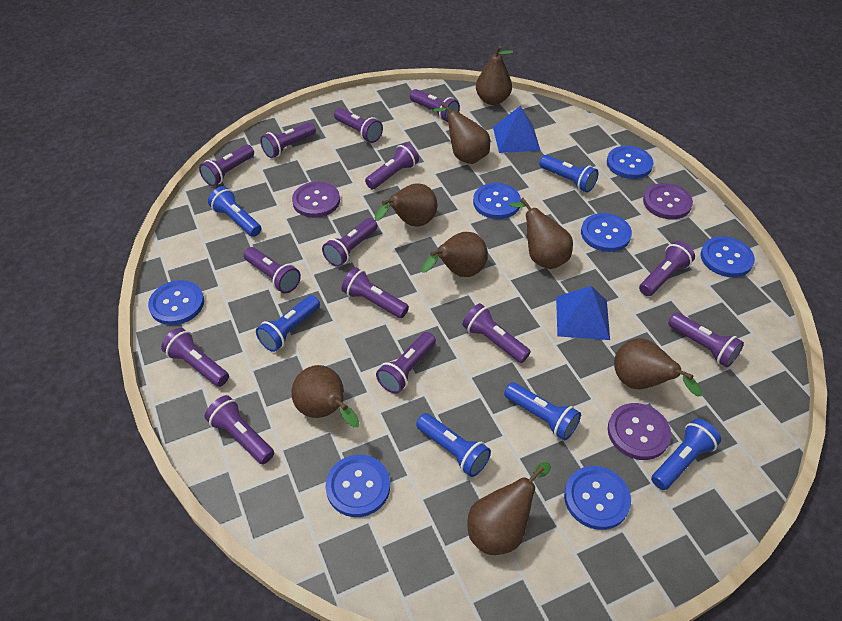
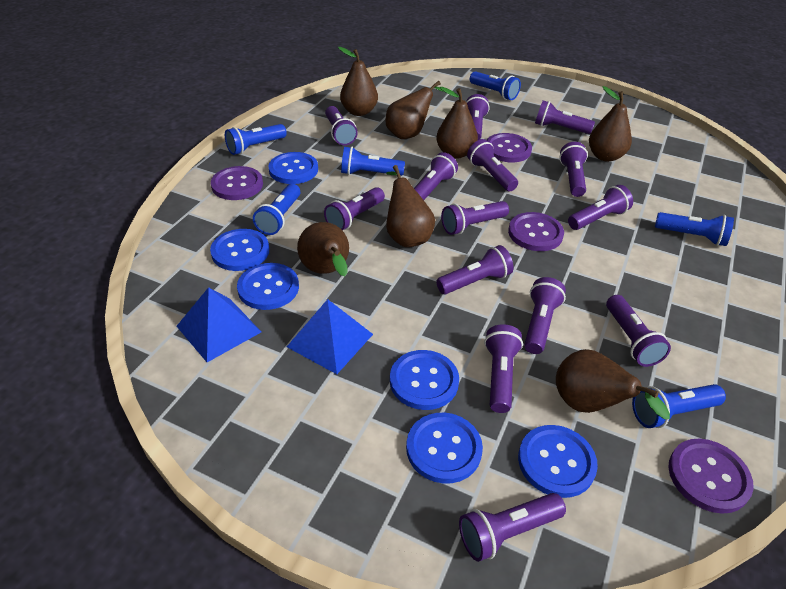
blue button: 7 -> 6
brown pear: 8 -> 7
purple button: 3 -> 4

